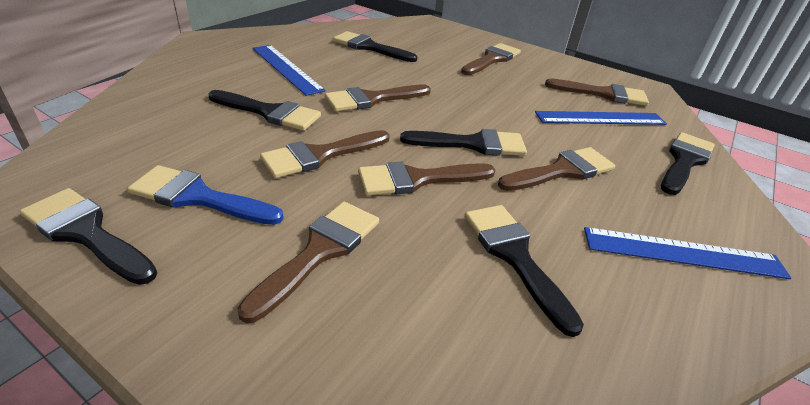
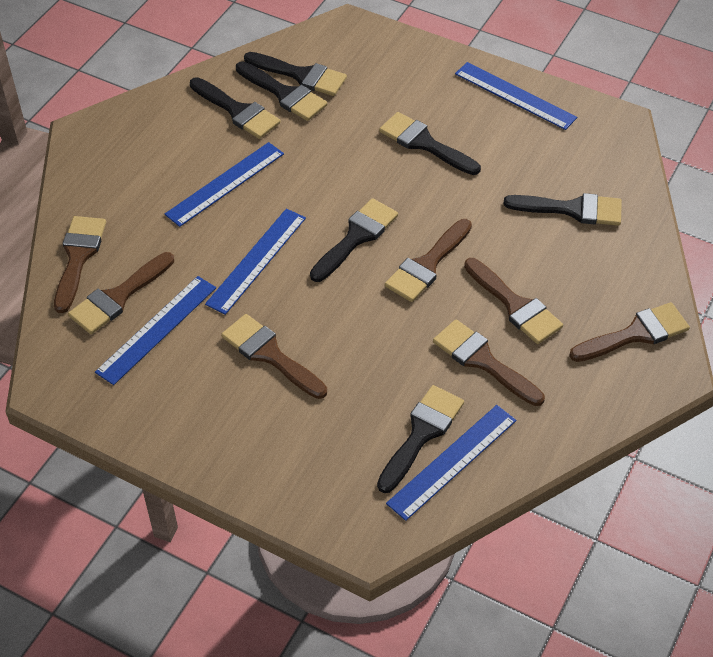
black brush: 6 -> 7
blue brush: 1 -> 0
blue ruler: 3 -> 5

